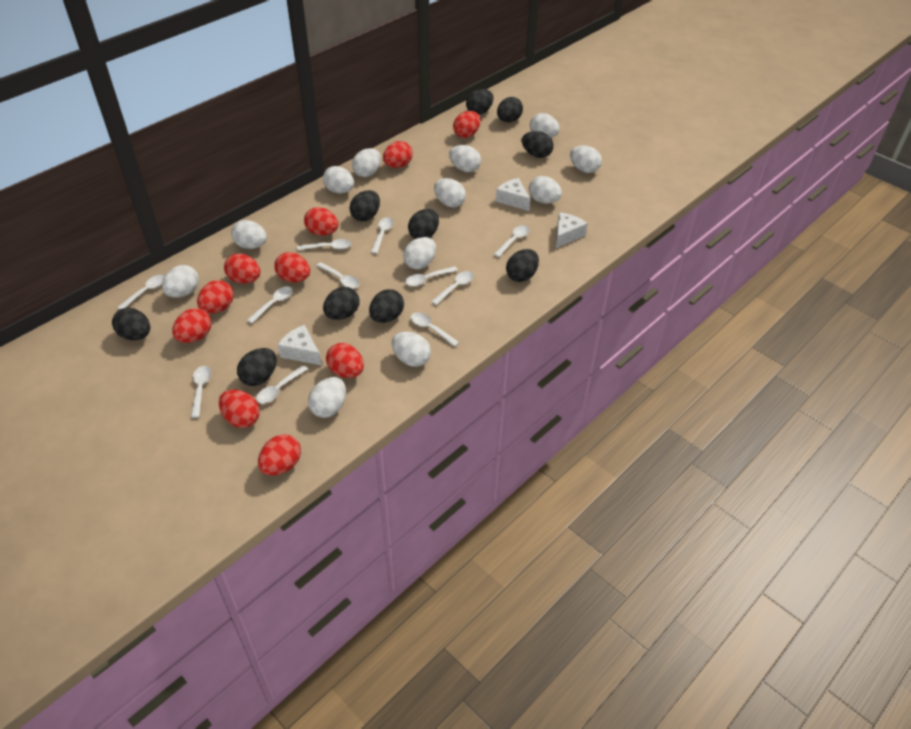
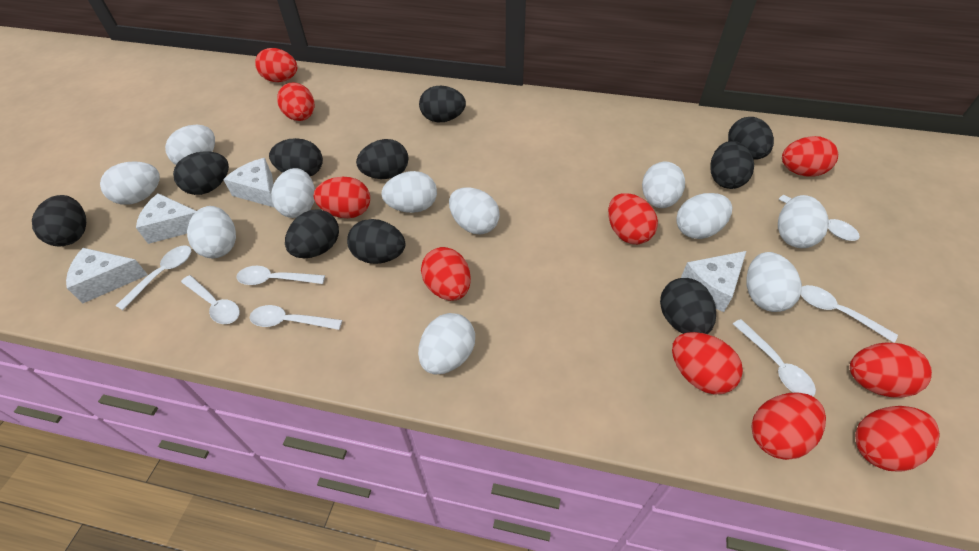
white cheese: 3 -> 4
white egg: 12 -> 11
white spoon: 11 -> 7

